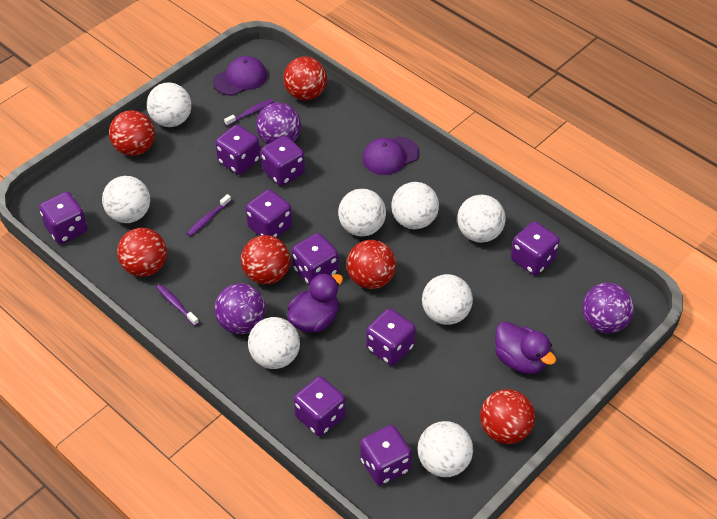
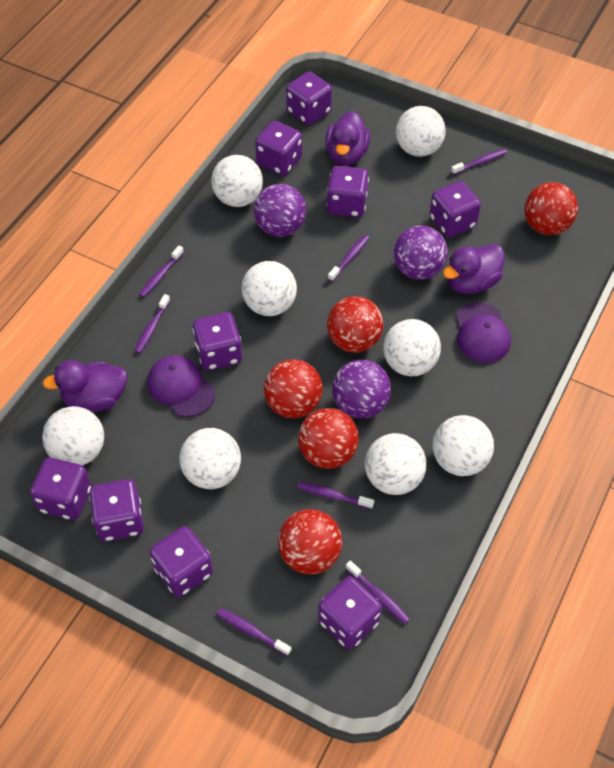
purple duck: 2 -> 3
purple toothbrush: 3 -> 7
red ball: 6 -> 5

